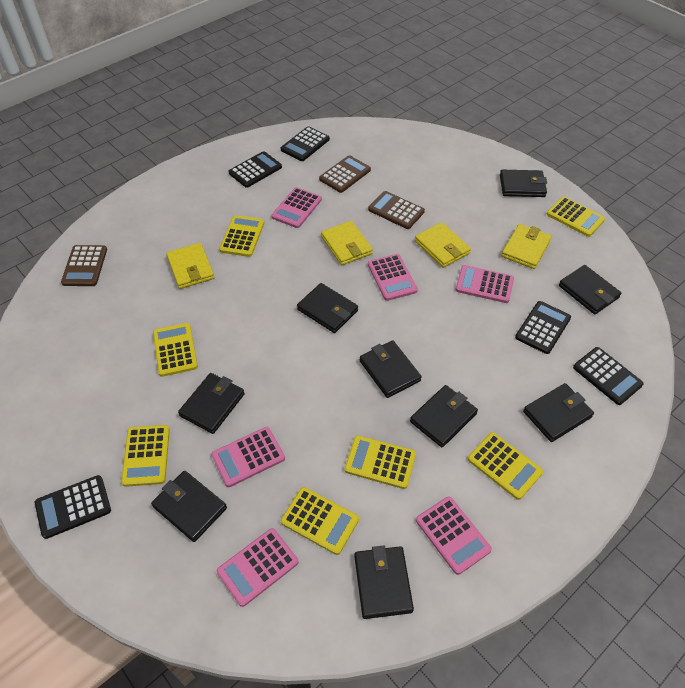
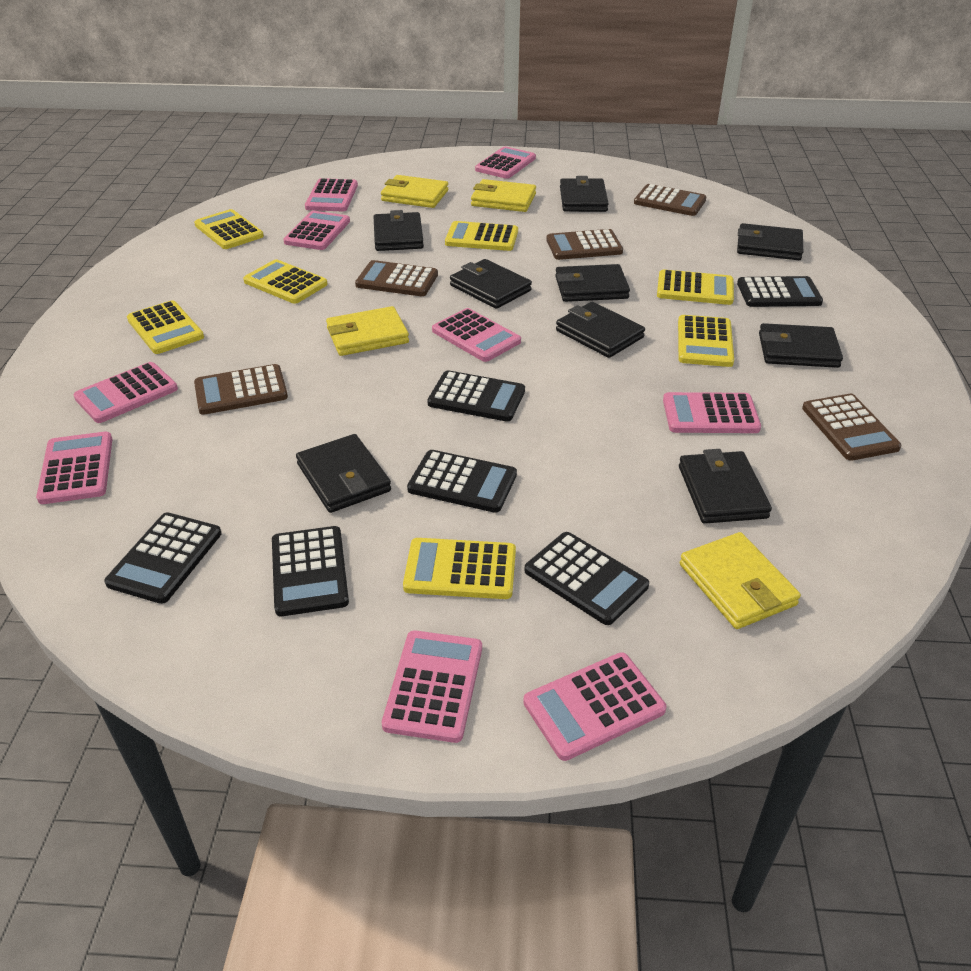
black calculator: 5 -> 6
brown calculator: 3 -> 5
pink calculator: 6 -> 9

